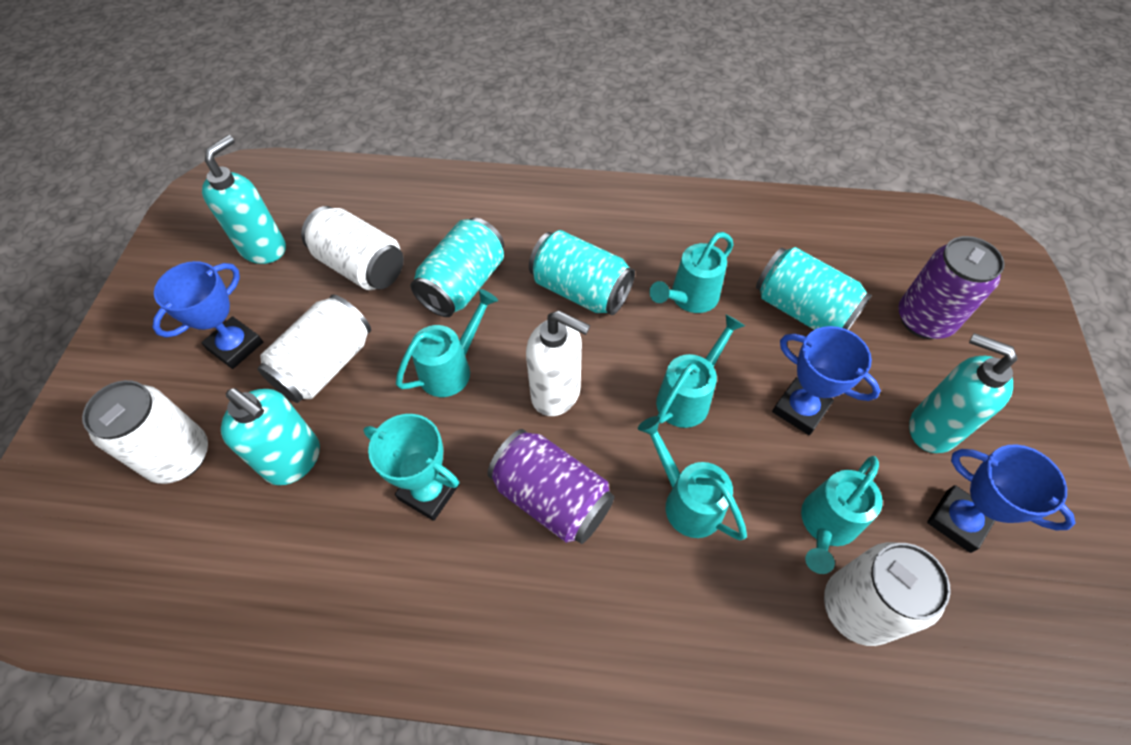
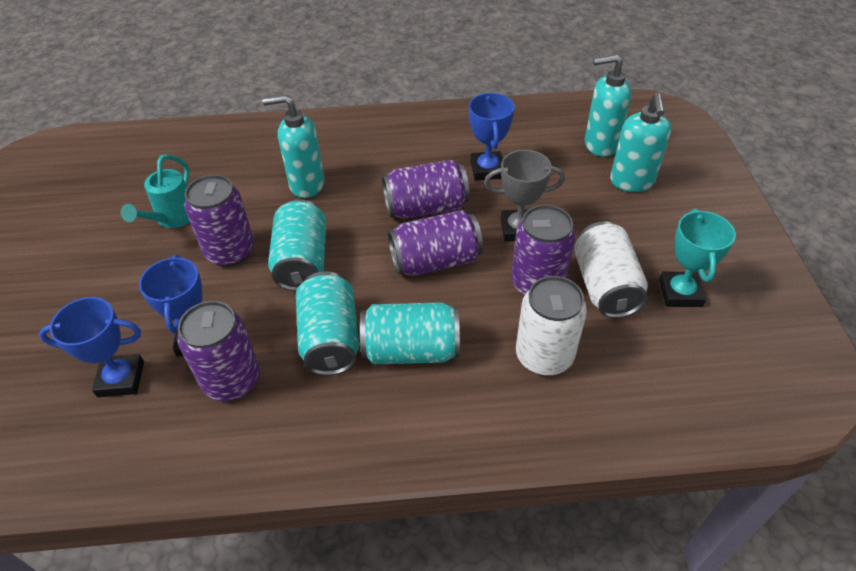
grey trophy: 0 -> 1
purple can: 2 -> 5
turquoise watering can: 5 -> 1
white can: 4 -> 2
white soap dispenser: 1 -> 0

